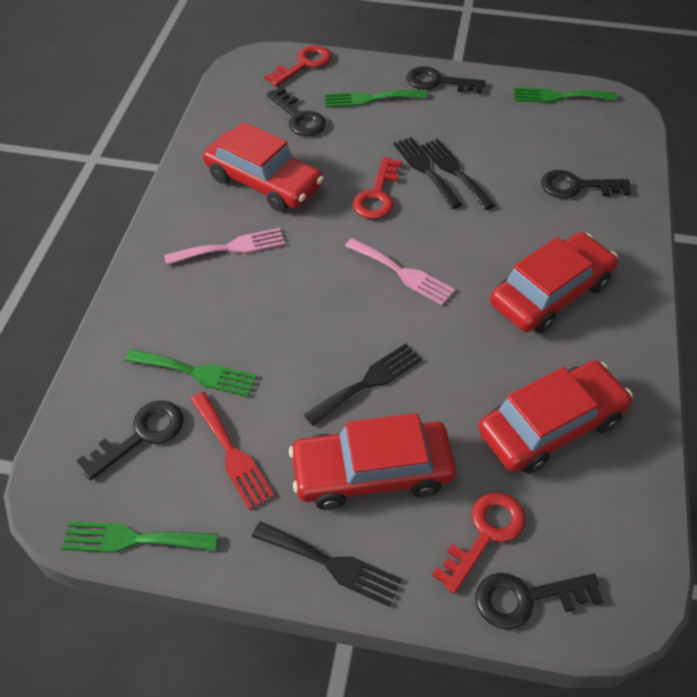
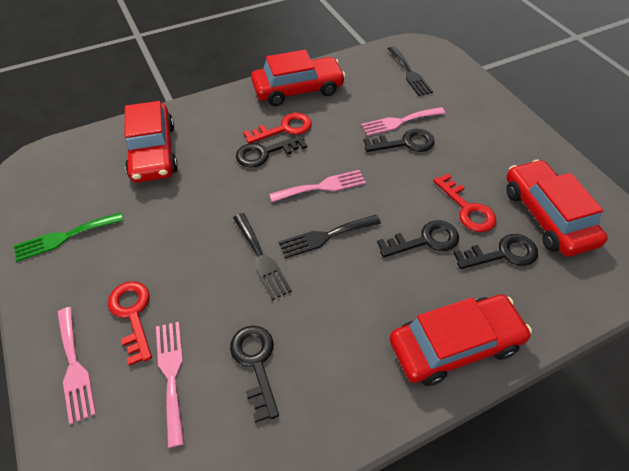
black fork: 4 -> 3
green fork: 4 -> 1
pink fork: 2 -> 4
red fork: 1 -> 0

